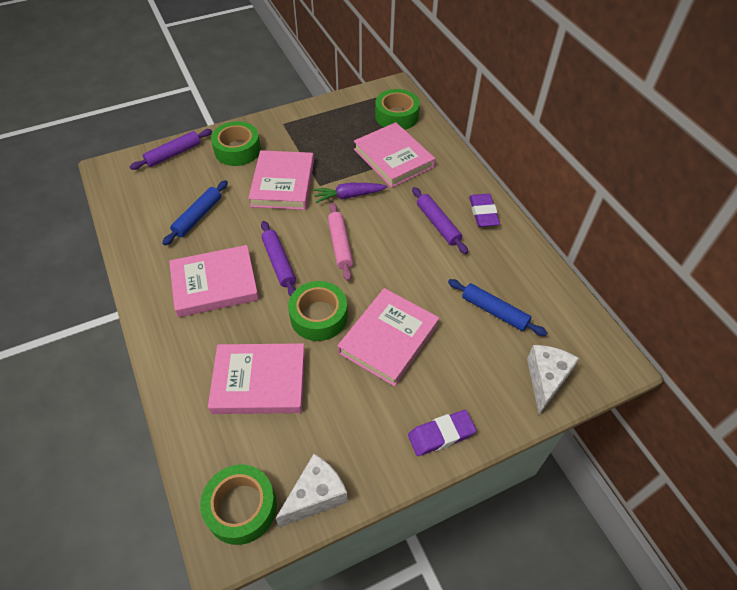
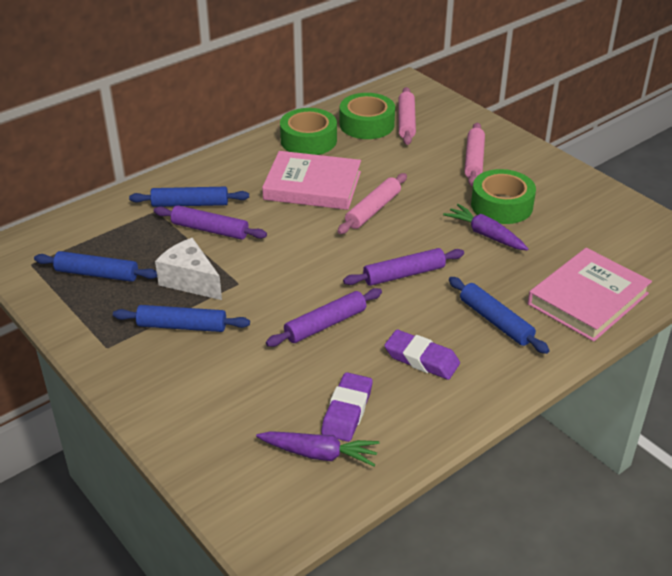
blue rolling pin: 2 -> 4
green tape: 4 -> 3
pink book: 5 -> 2
pink rolling pin: 1 -> 3
purple carrot: 1 -> 2
white cheese: 2 -> 1

